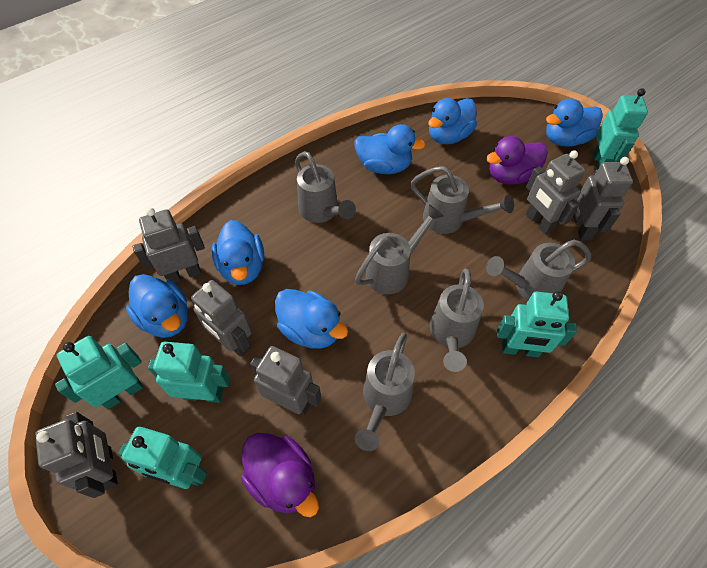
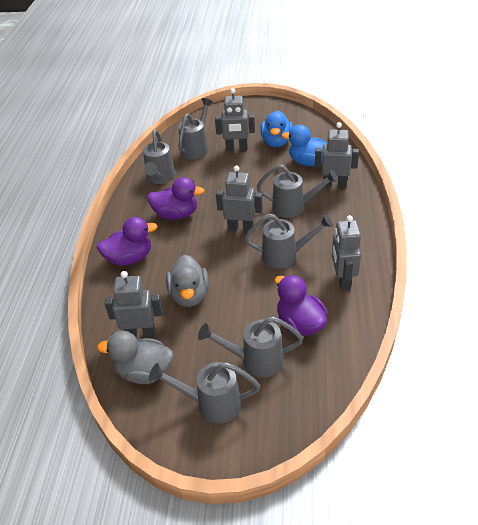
blue duck: 6 -> 2
grey duck: 0 -> 2
grey robot: 6 -> 5
purple duck: 2 -> 3
turquoise robot: 5 -> 0

